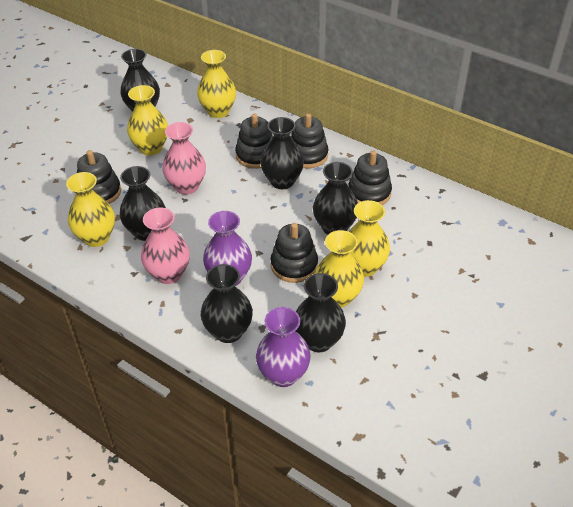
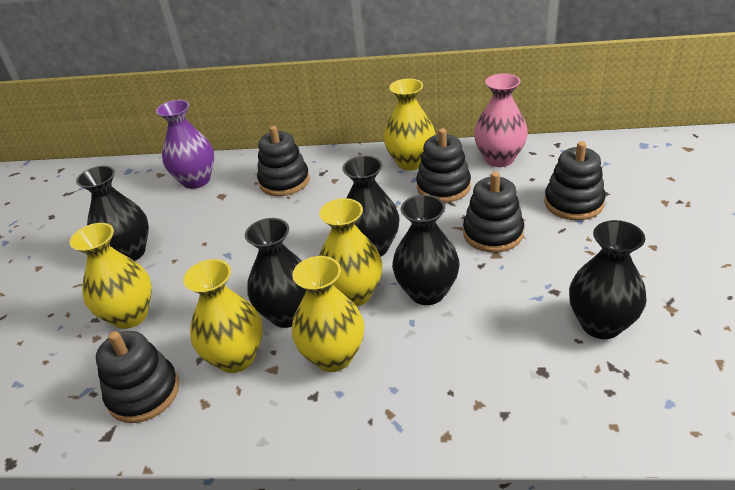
black vase: 6 -> 5
pink vase: 2 -> 1
purple vase: 2 -> 1

